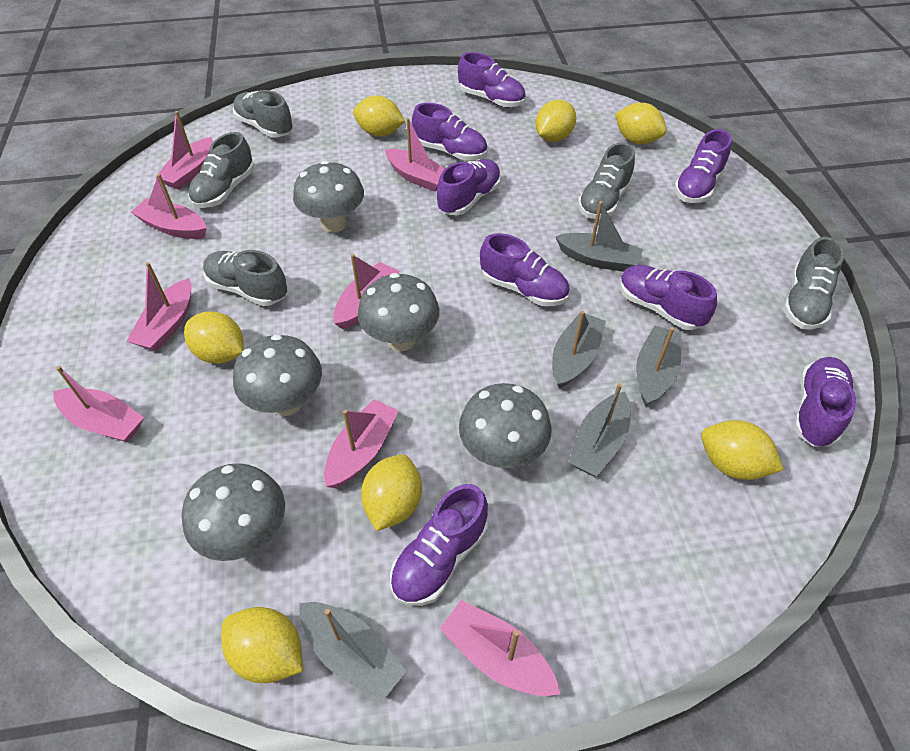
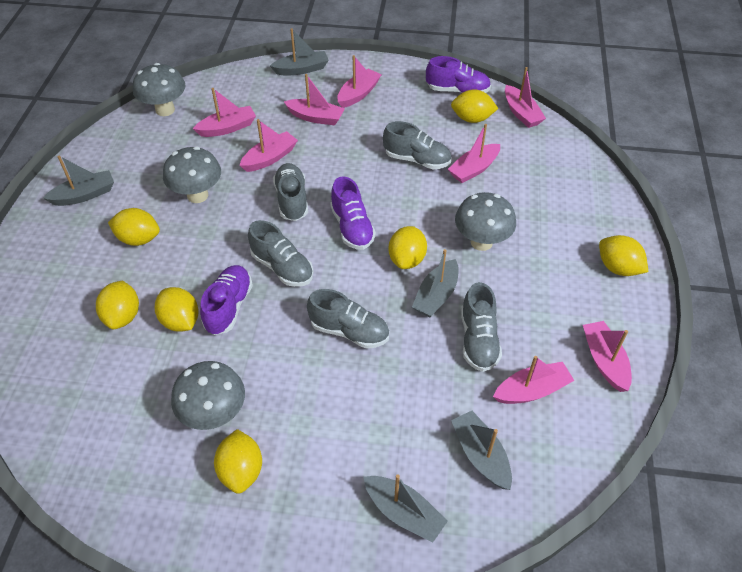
grey mushroom: 5 -> 4
purple shoe: 8 -> 3

